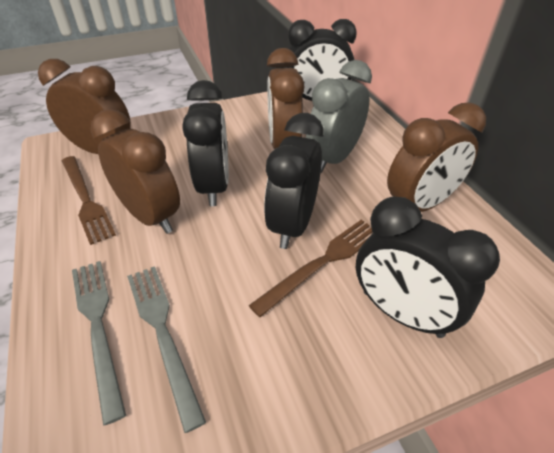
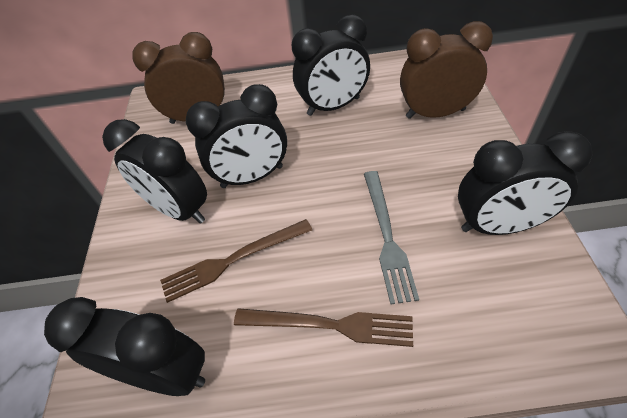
black clock: 4 -> 5
brown clock: 4 -> 2
grey clock: 1 -> 0
grey fork: 2 -> 1

